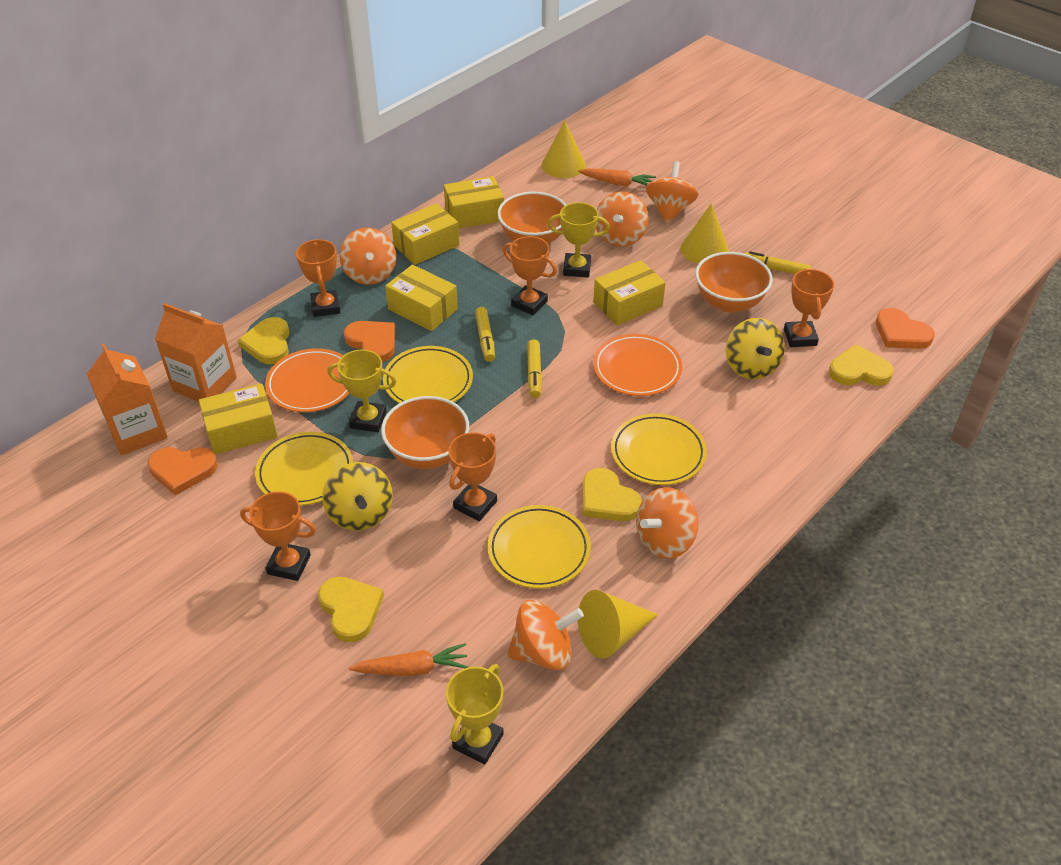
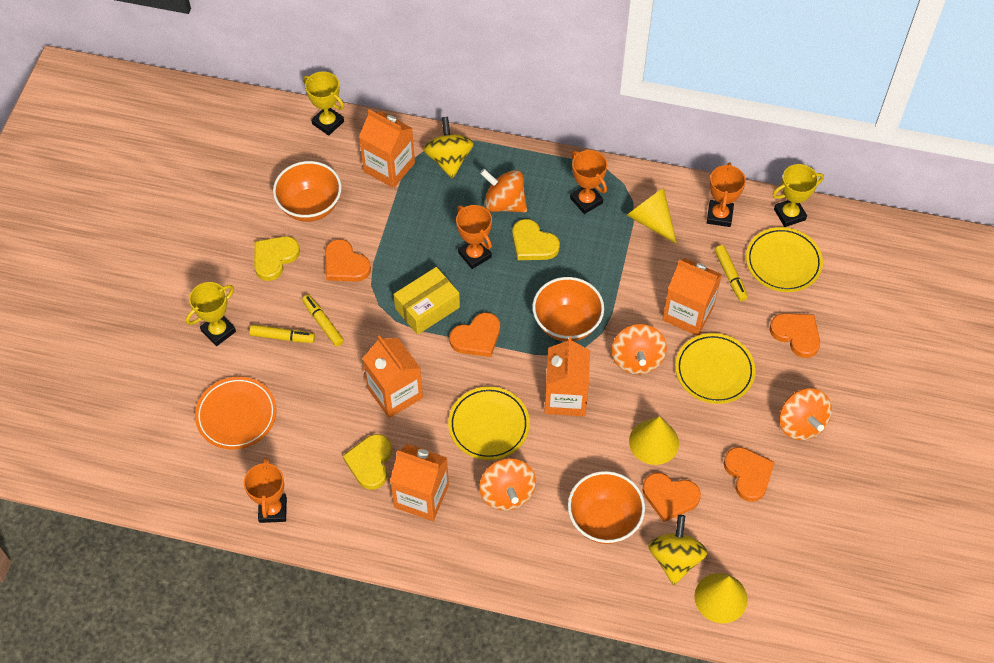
orange carrot: 2 -> 0
orange carton: 2 -> 5
orange heart: 3 -> 5
orange plate: 2 -> 1
orange spinning top: 5 -> 4
orange trophy: 5 -> 4
yellow box: 5 -> 1
yellow heart: 4 -> 3
yellow plate: 4 -> 3

